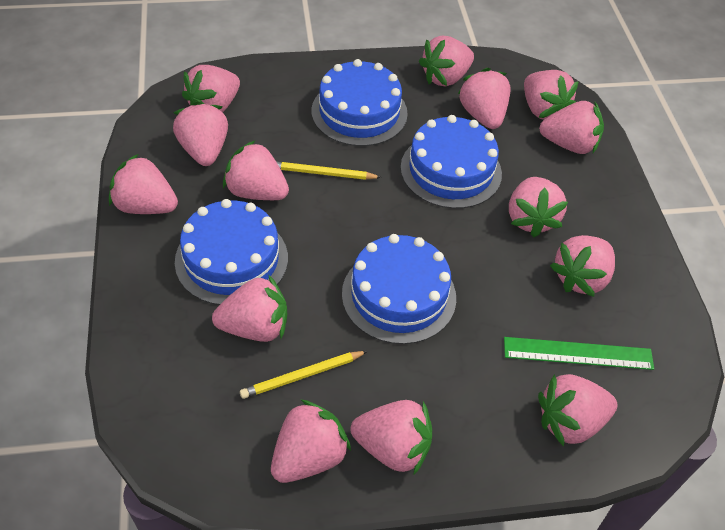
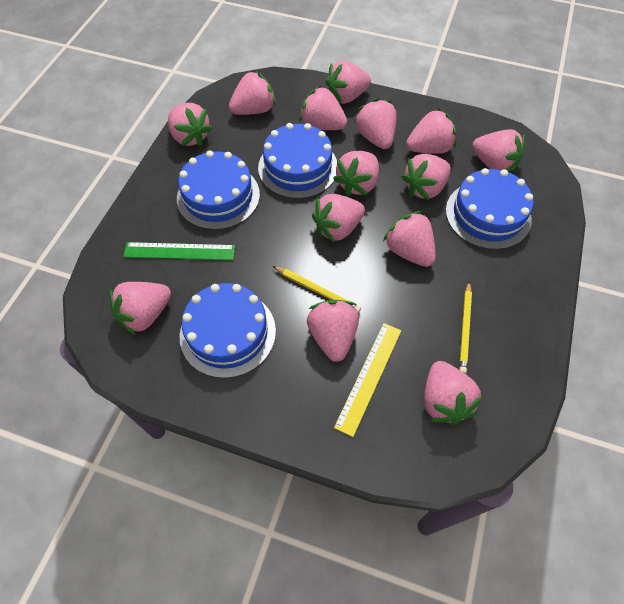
yellow ruler: 0 -> 1

